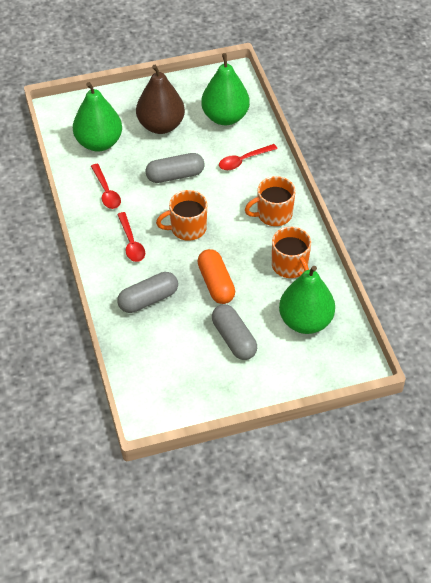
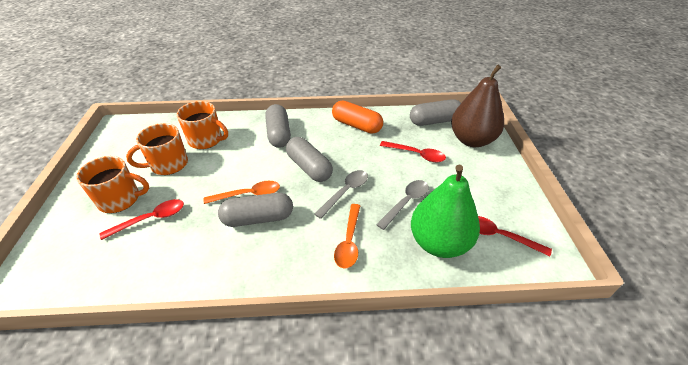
green pear: 3 -> 1
grey capsule: 3 -> 4
grey spoon: 0 -> 2
orange spoon: 0 -> 2

